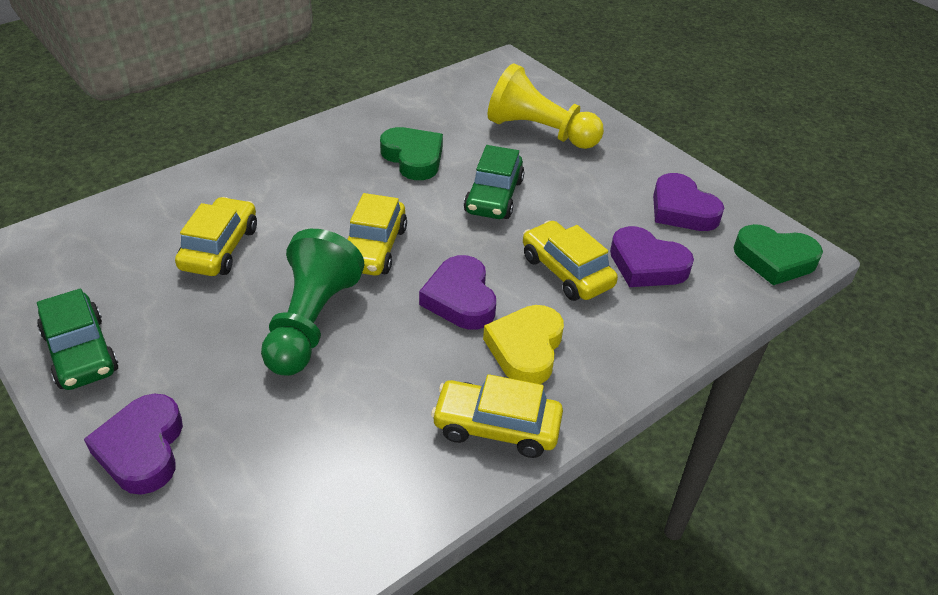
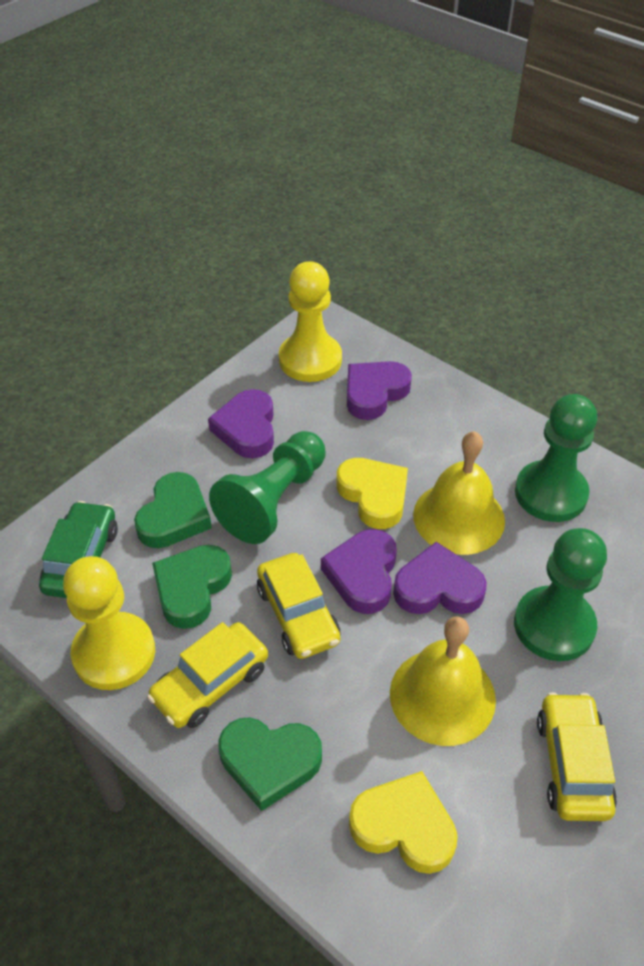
green car: 2 -> 1
green heart: 2 -> 3
green pawn: 1 -> 3
yellow bell: 0 -> 2
yellow car: 4 -> 3
yellow heart: 1 -> 2
yellow pawn: 1 -> 2

